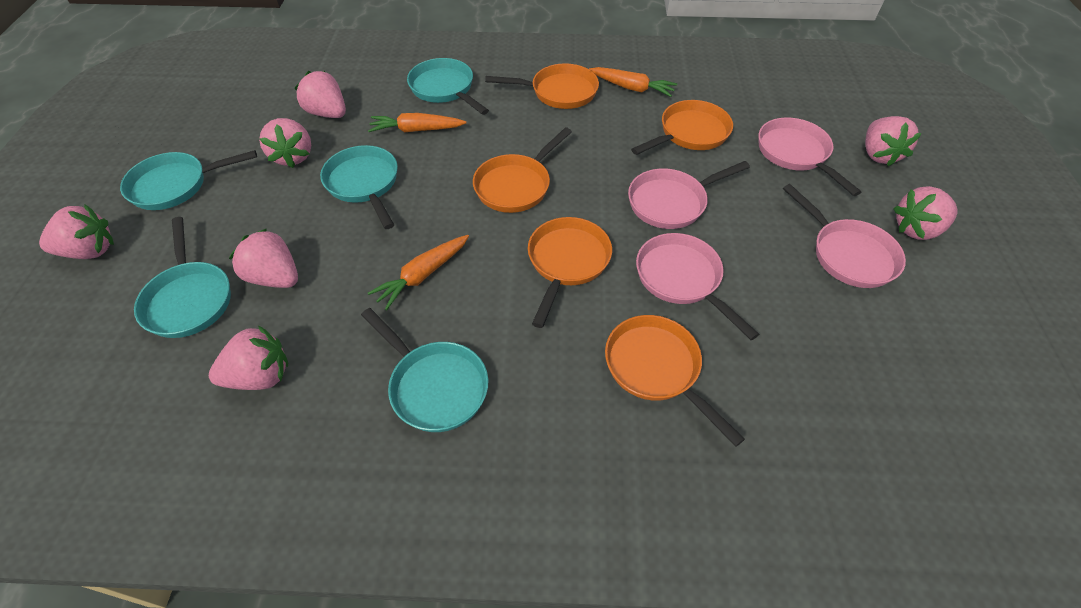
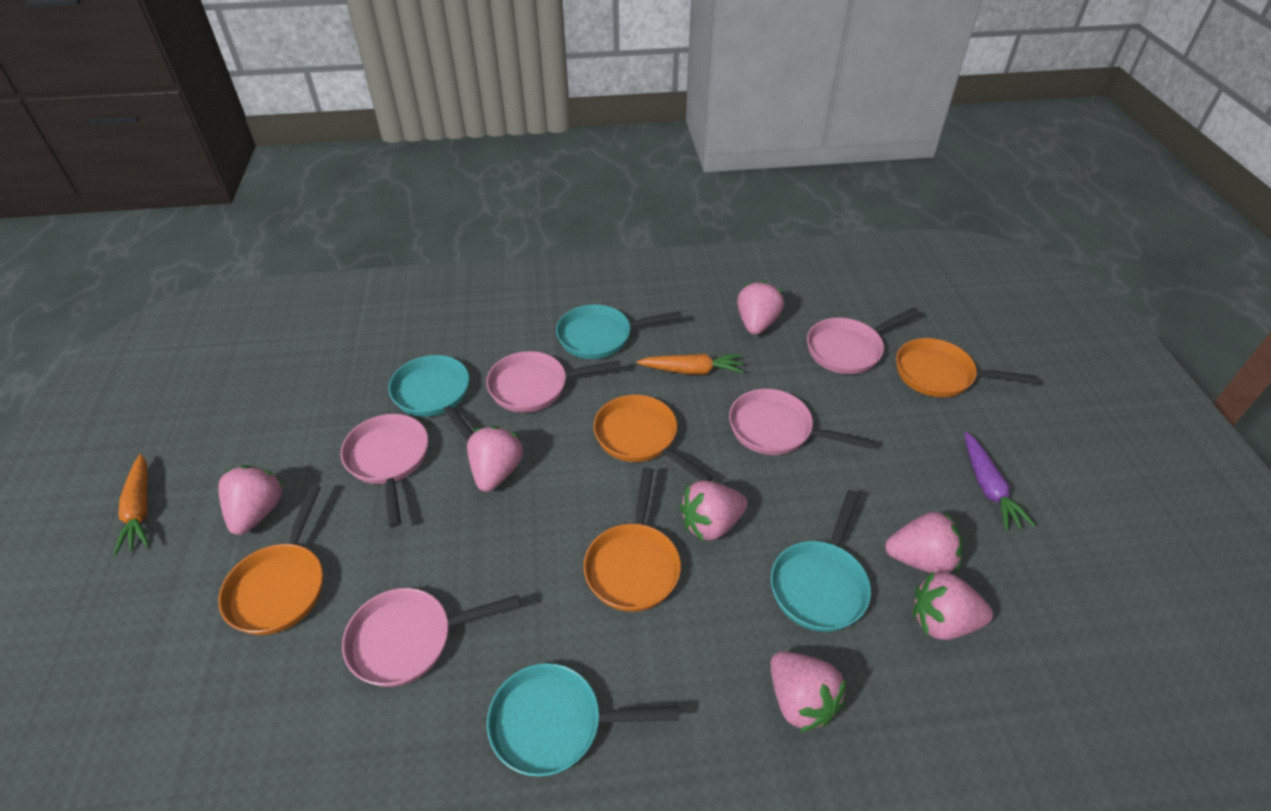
orange carrot: 3 -> 2
orange pan: 5 -> 4
pink pan: 4 -> 5
purple carrot: 0 -> 1
turquoise pan: 5 -> 4

